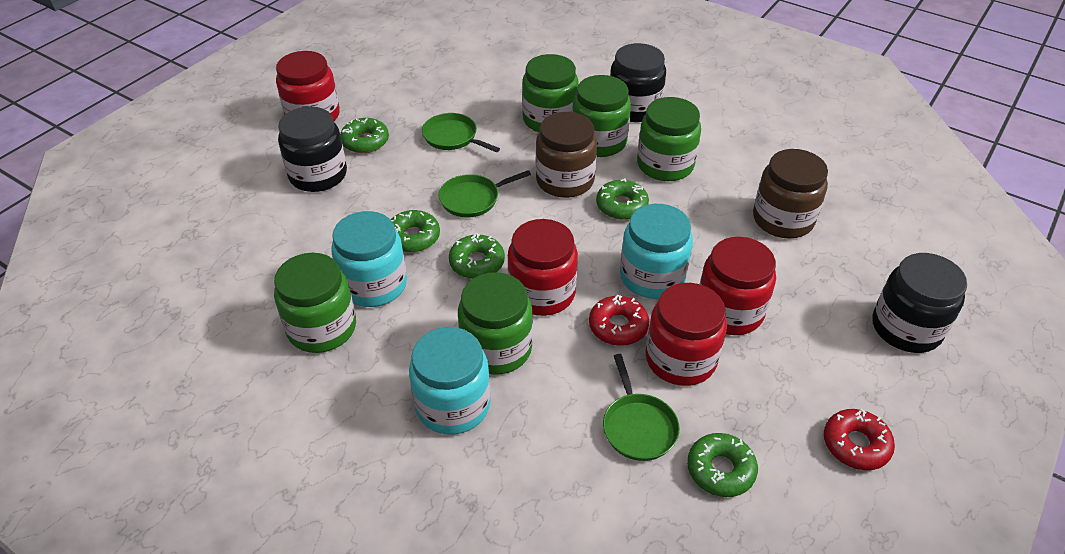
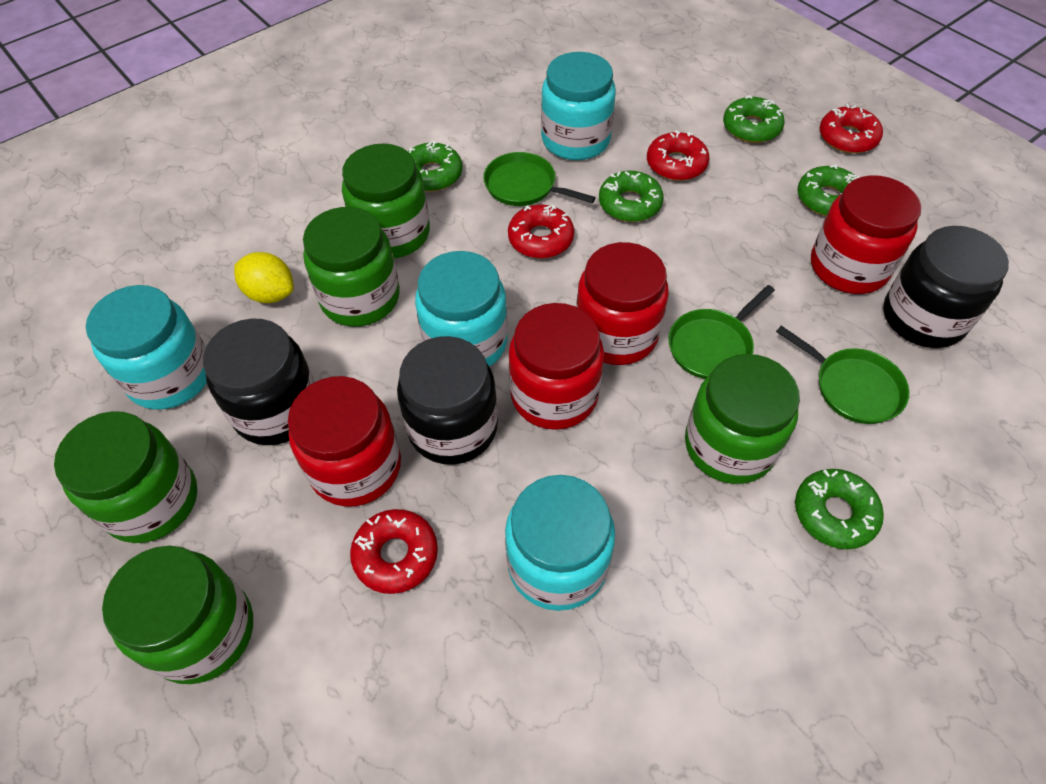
brown jar: 2 -> 0
red donut: 2 -> 4
turquoise jar: 3 -> 4
yellow lemon: 0 -> 1

